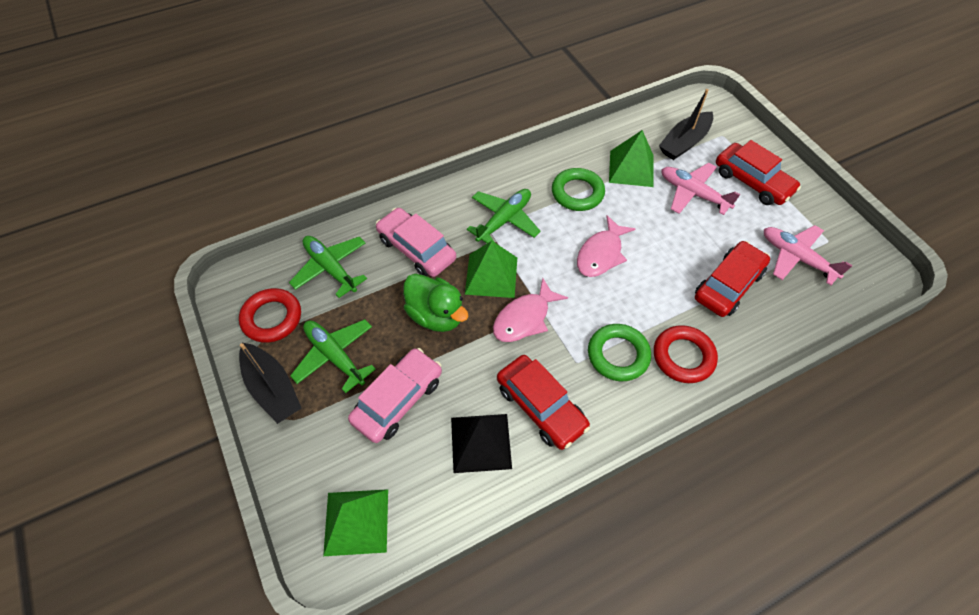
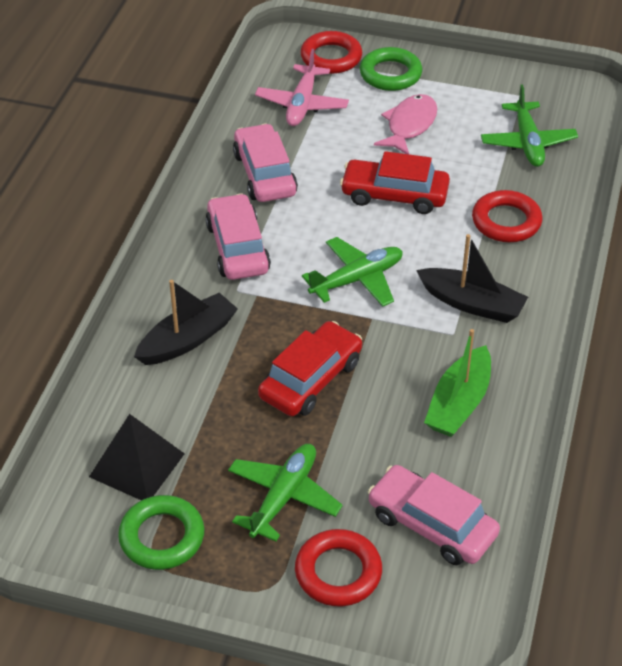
green boat: 0 -> 1
green duck: 1 -> 0
green pyramid: 3 -> 0
pink car: 2 -> 3
pink fish: 2 -> 1
pink plane: 2 -> 1
red car: 3 -> 2
red ring: 2 -> 3

